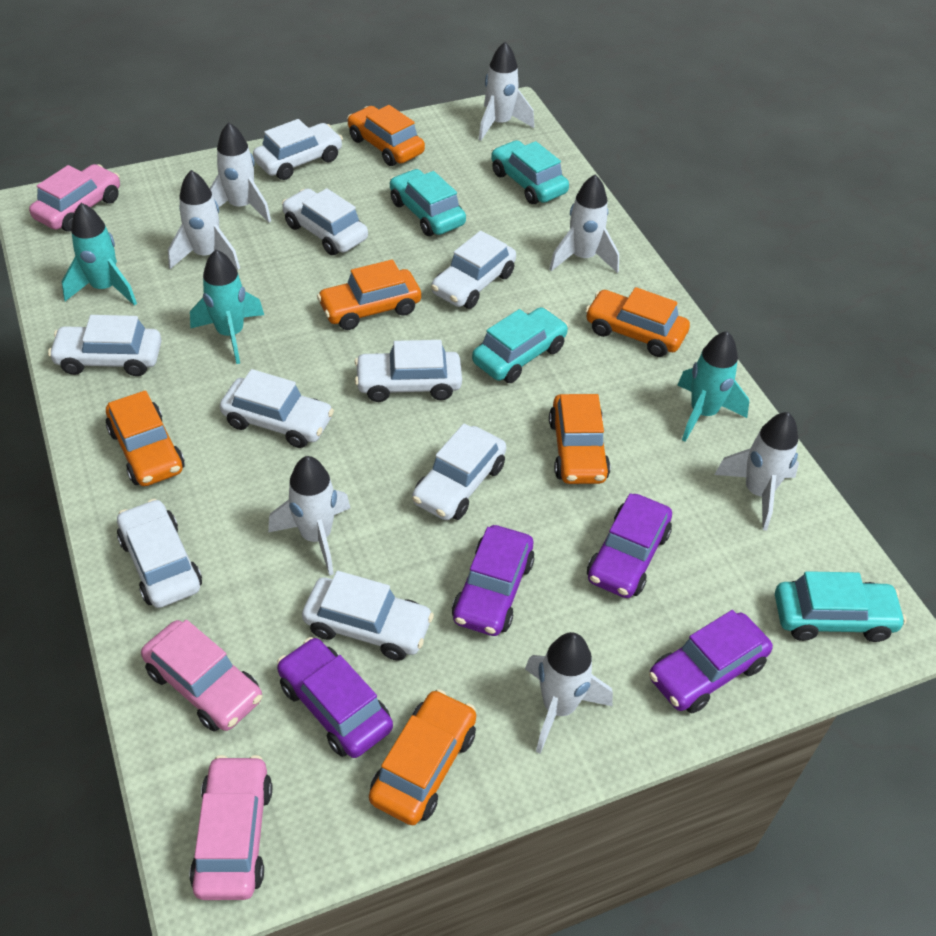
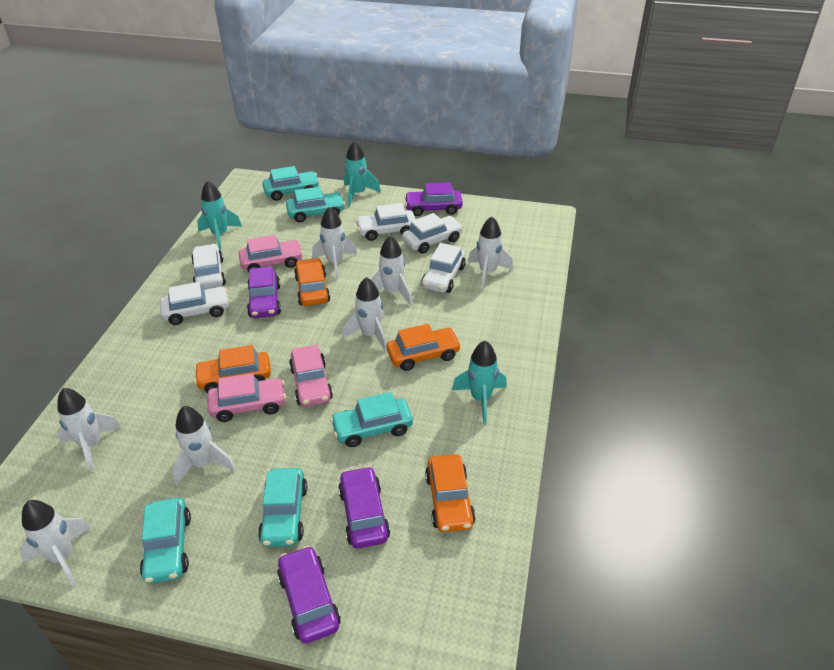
orange car: 6 -> 4
turquoise car: 4 -> 5
white car: 9 -> 5

